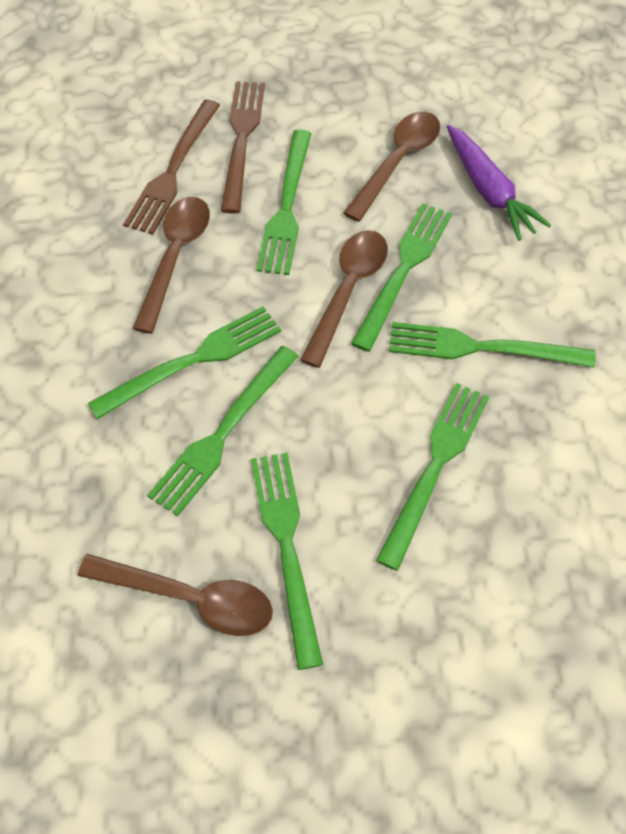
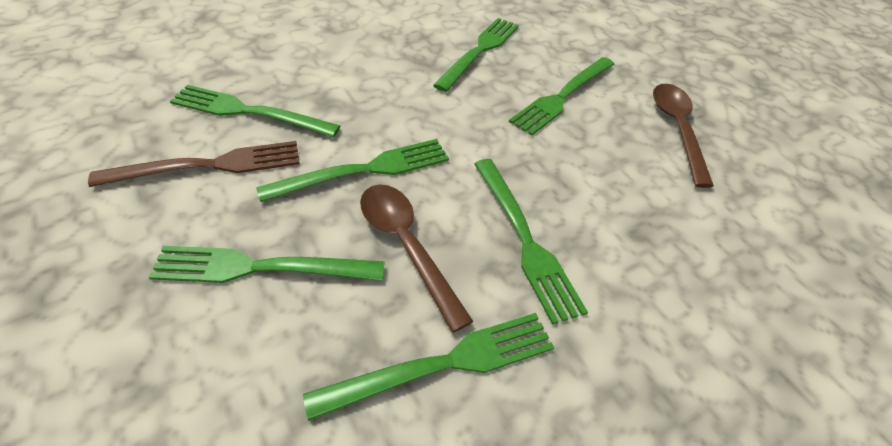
brown fork: 2 -> 1
brown spoon: 4 -> 2
purple carrot: 1 -> 0

